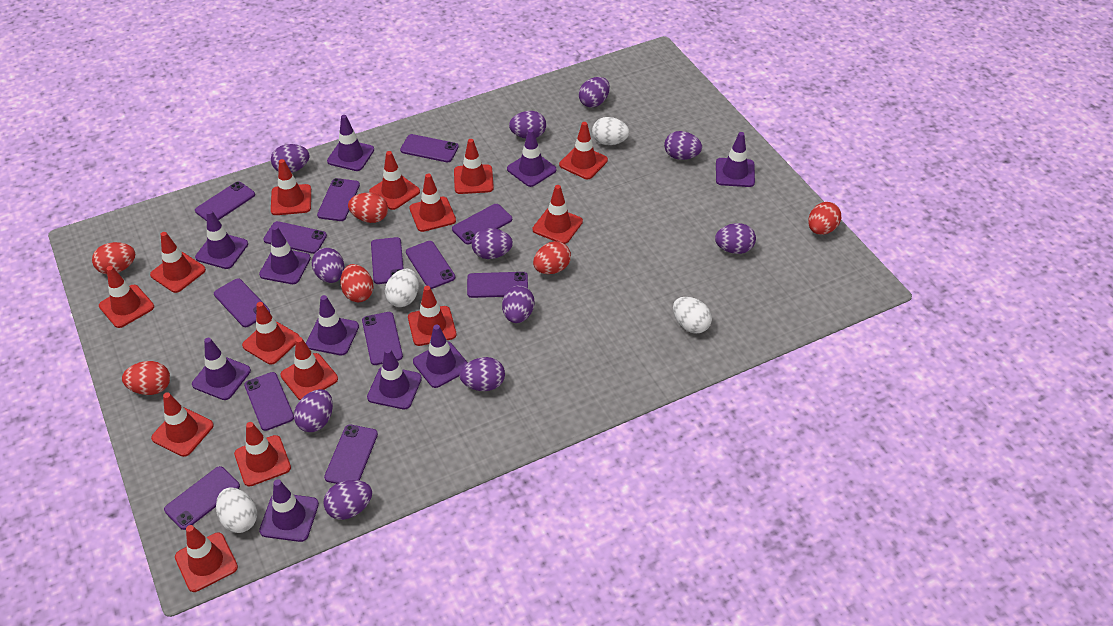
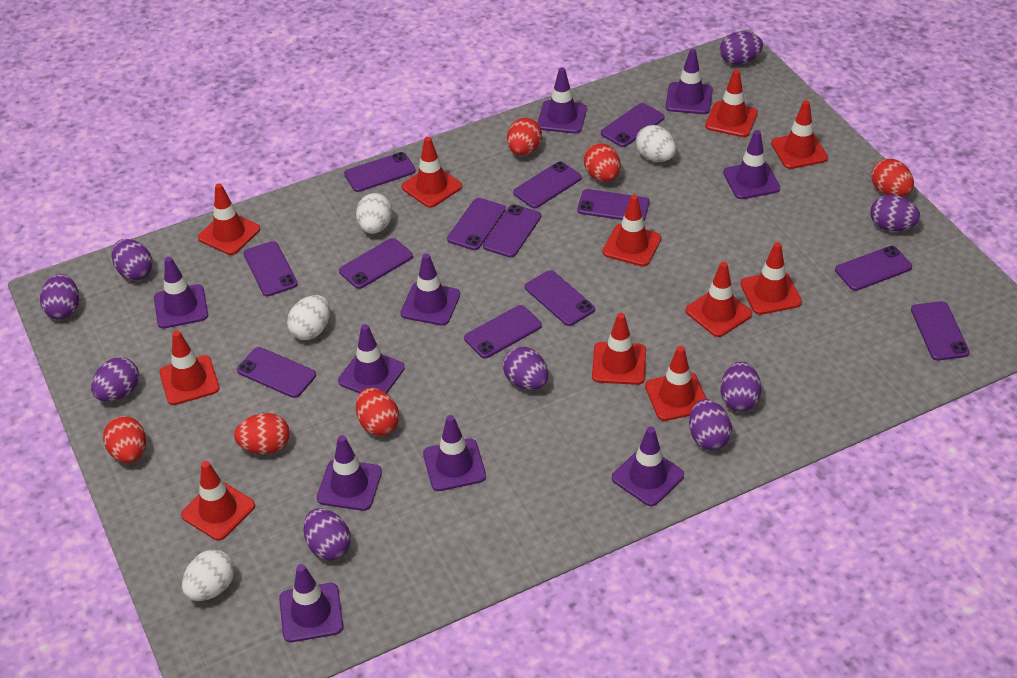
purple egg: 11 -> 9
red traffic cone: 14 -> 11

